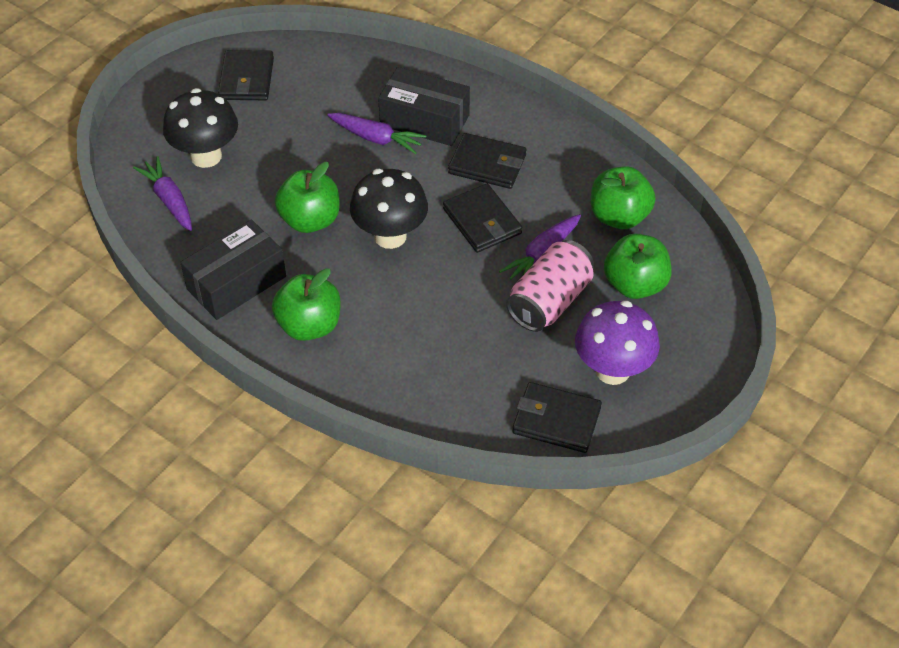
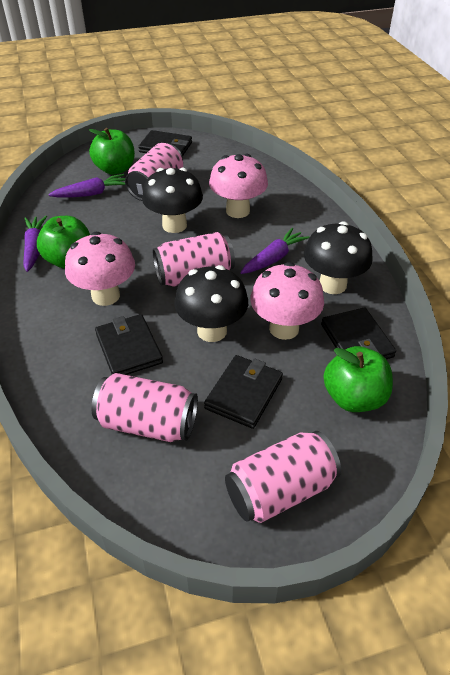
black box: 2 -> 0
black mushroom: 2 -> 3
green apple: 4 -> 3
pink can: 1 -> 4
pink mushroom: 0 -> 3
purple mushroom: 1 -> 0

